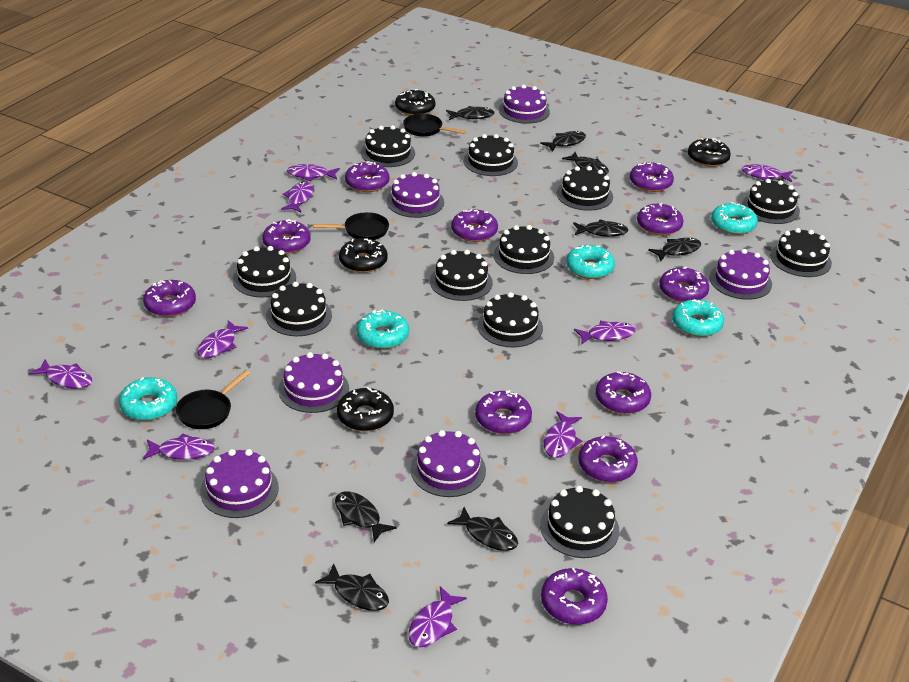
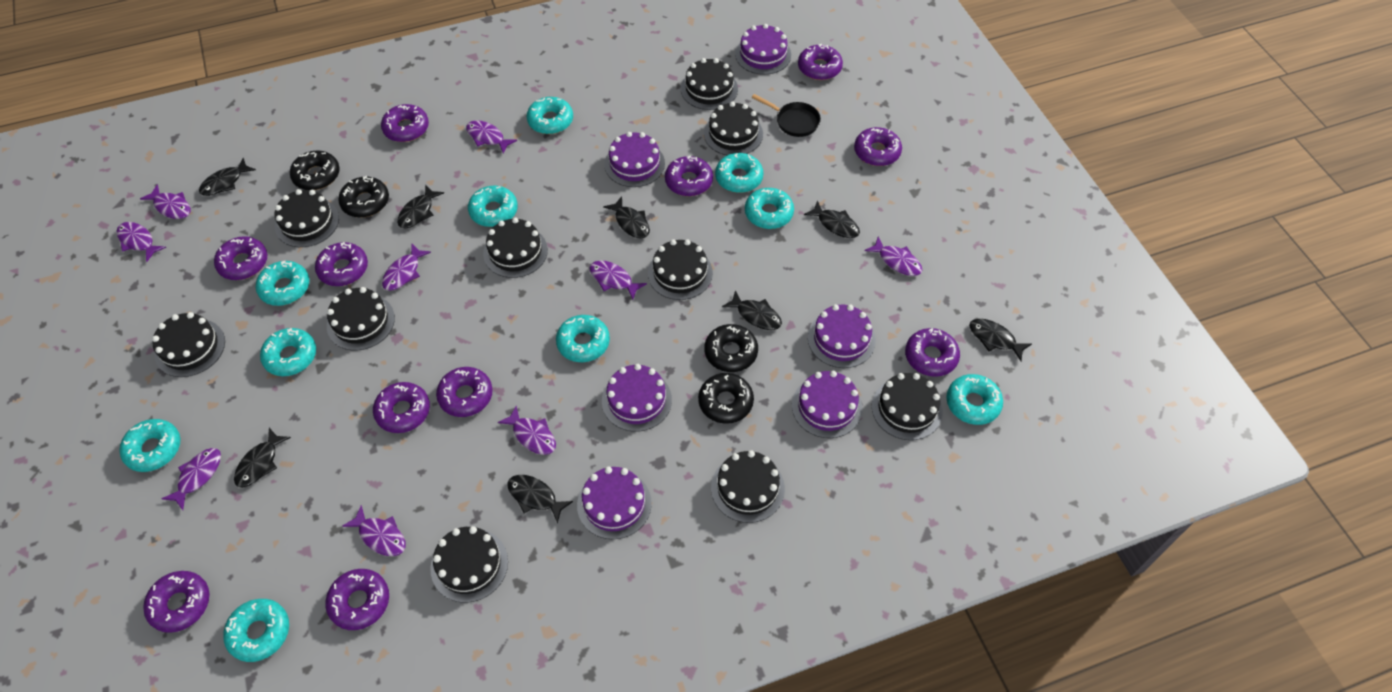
black cake: 11 -> 10
black pan: 3 -> 1
turquoise donut: 5 -> 10

